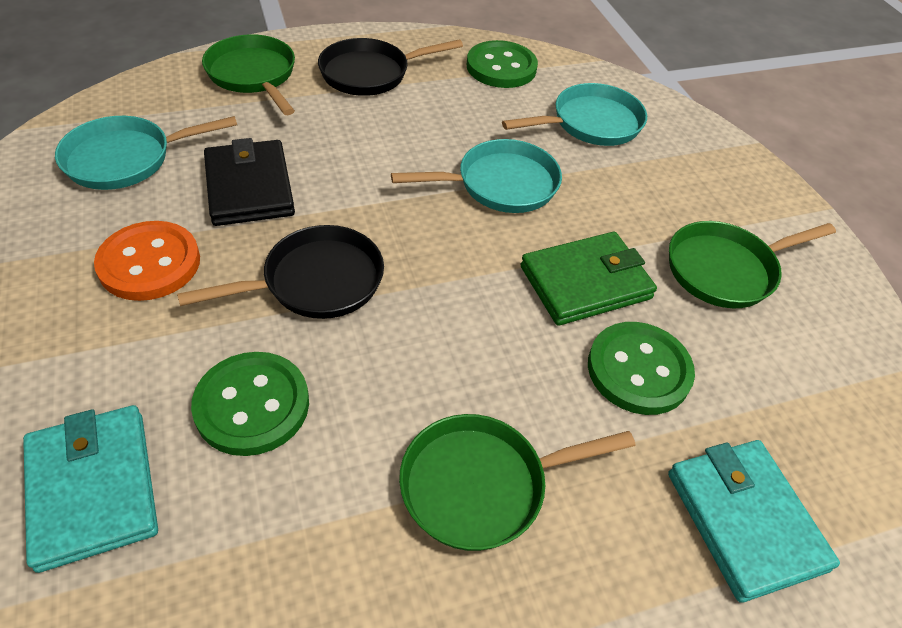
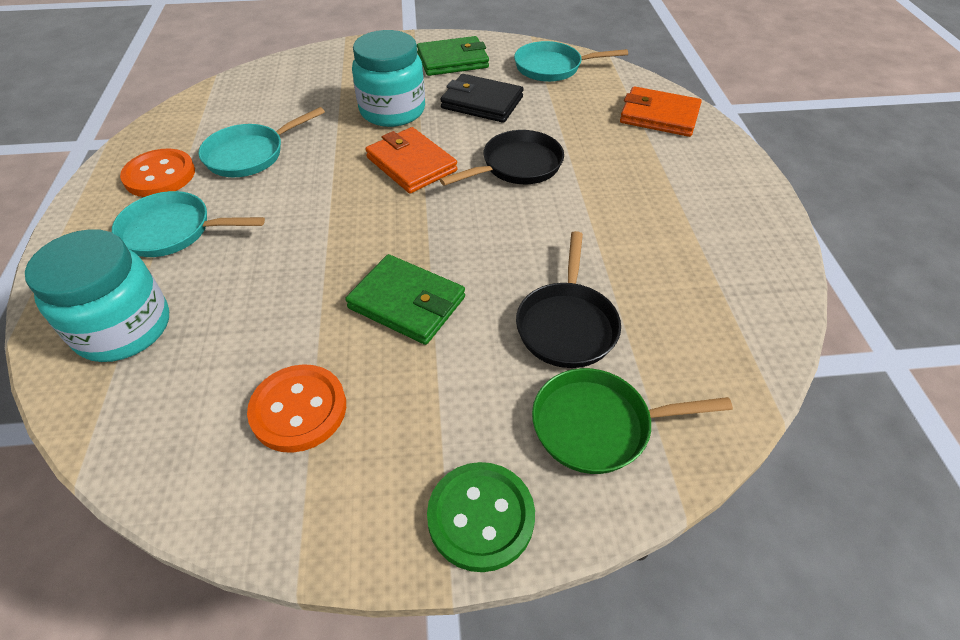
green button: 3 -> 1
green pan: 3 -> 1
green wallet: 1 -> 2
orange button: 1 -> 2
orange wallet: 0 -> 2
turquoise jar: 0 -> 2
turquoise wallet: 2 -> 0

